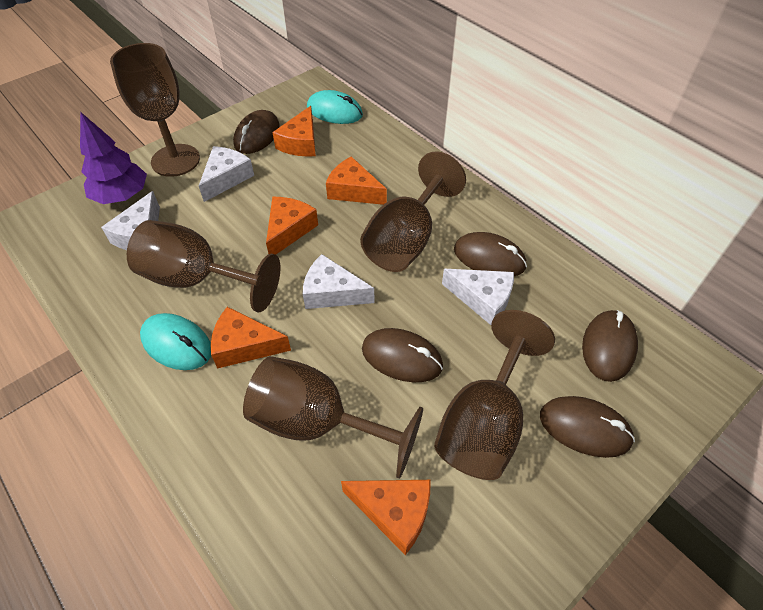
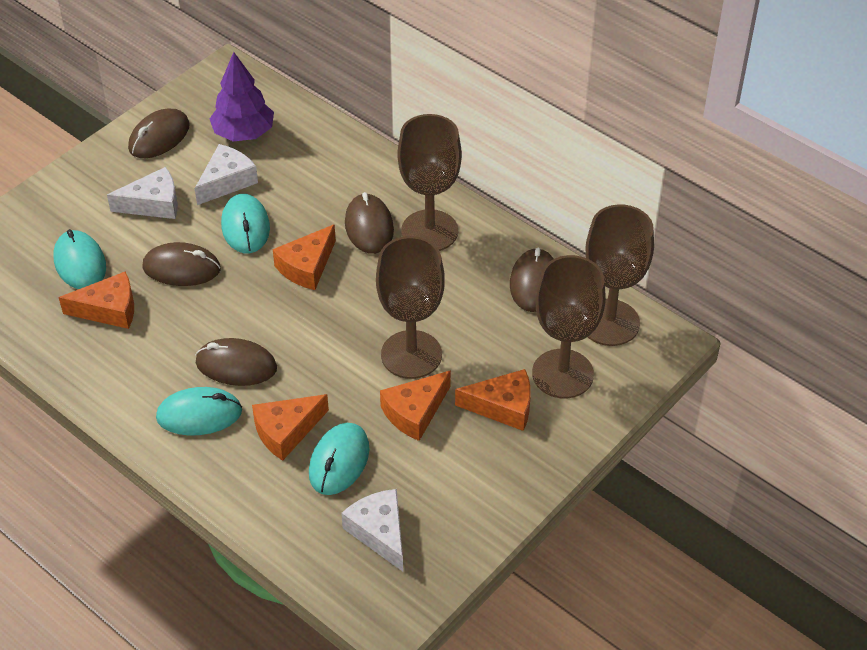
brown goblet: 5 -> 4
turquoise mouse: 2 -> 4
white cheese: 4 -> 3

